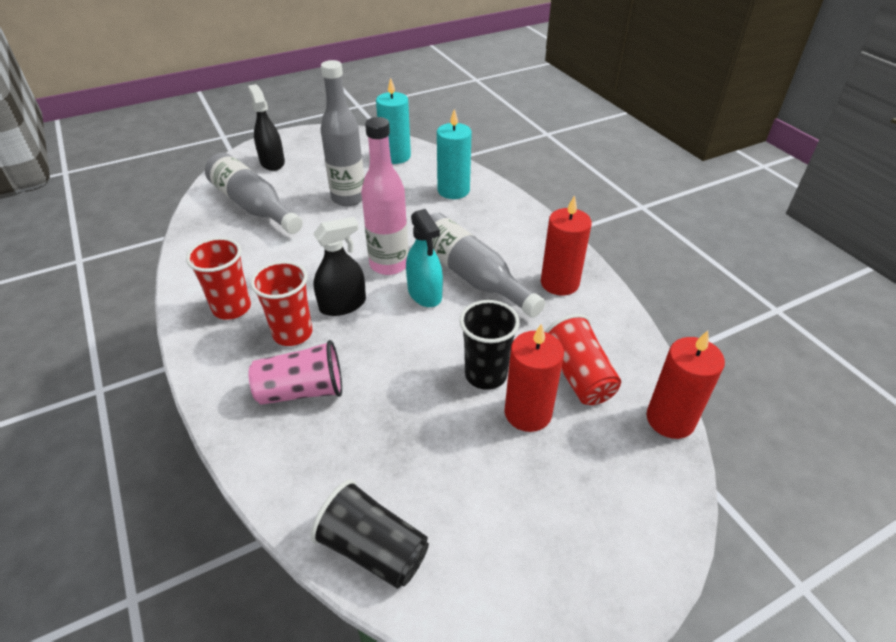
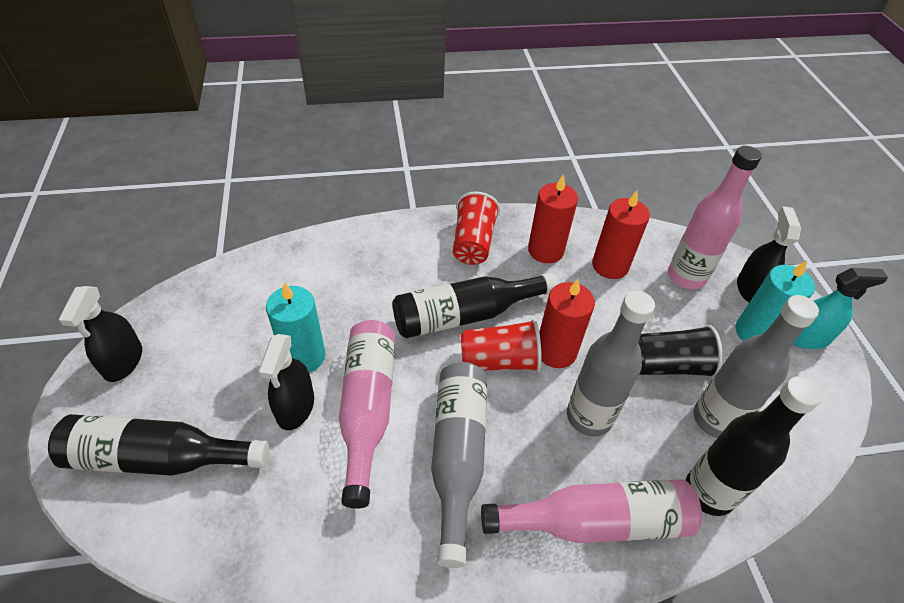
black bottle: 0 -> 3
black cup: 2 -> 1
black spray bottle: 2 -> 3
pink bottle: 1 -> 3
pink cup: 1 -> 0
red cup: 3 -> 2

